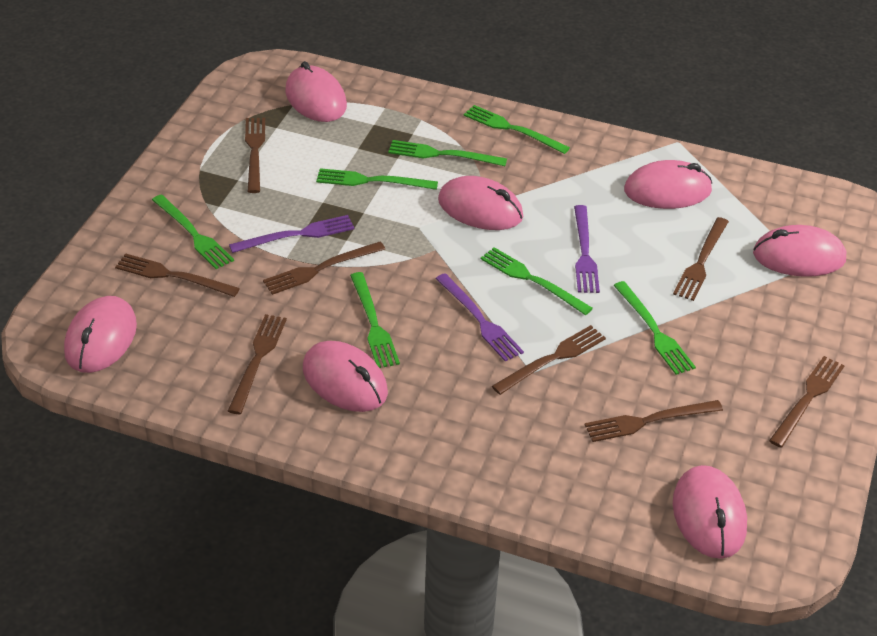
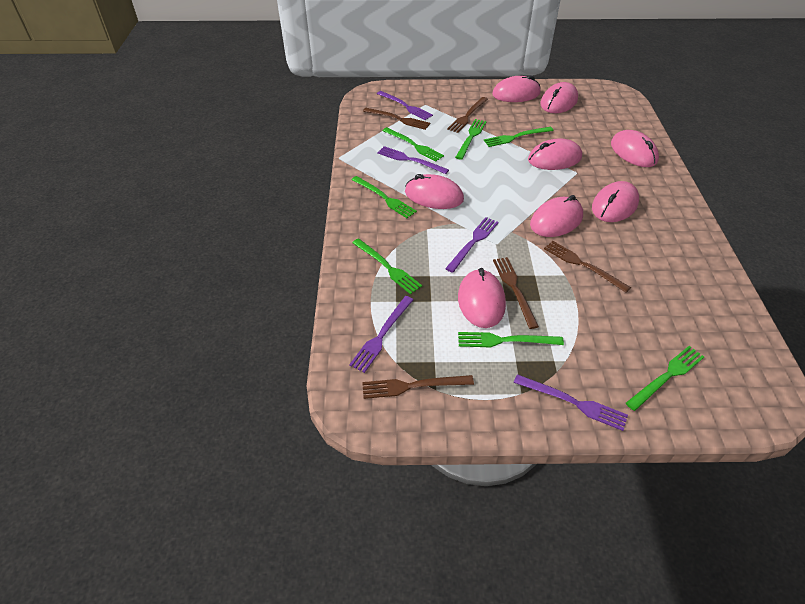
brown fork: 8 -> 5
pink mouse: 7 -> 8
purple fork: 3 -> 5

